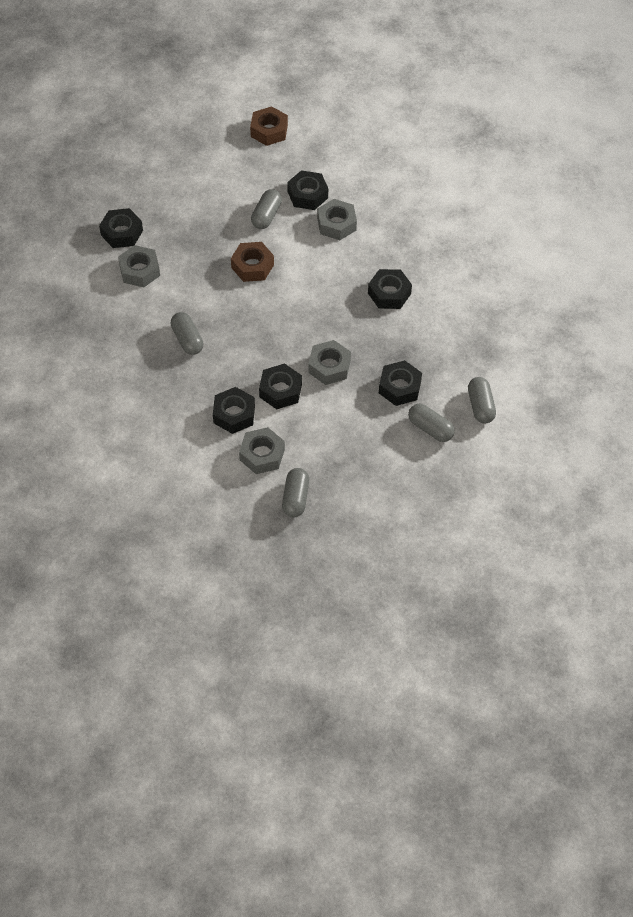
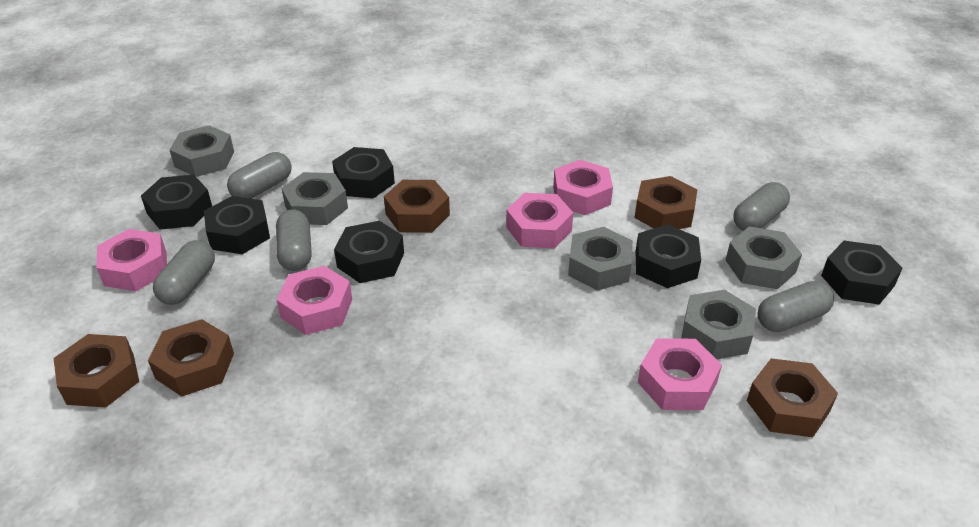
brown nut: 2 -> 5
grey nut: 4 -> 5
pink nut: 0 -> 5

